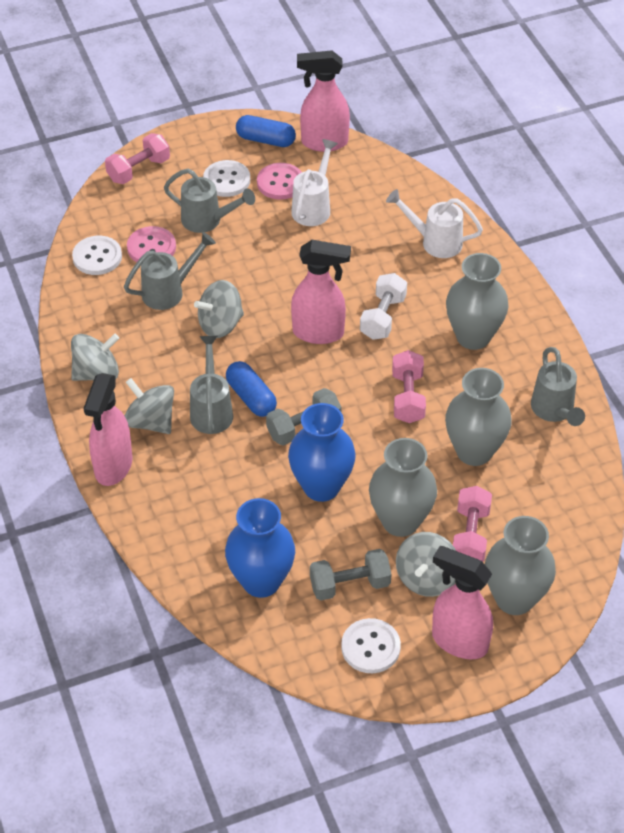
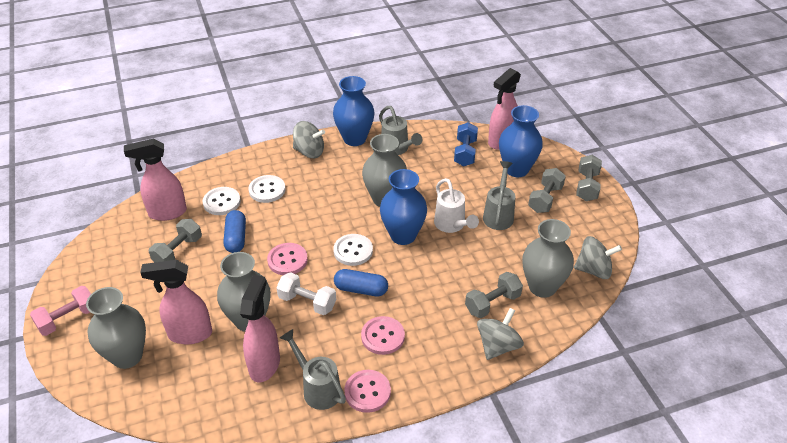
blue dumbbell: 0 -> 1
blue vase: 2 -> 3
grey dumbbell: 2 -> 4
grey spinning top: 4 -> 3
grey watering can: 4 -> 3
pink button: 2 -> 3
pink dumbbell: 3 -> 1
white watering can: 2 -> 1

